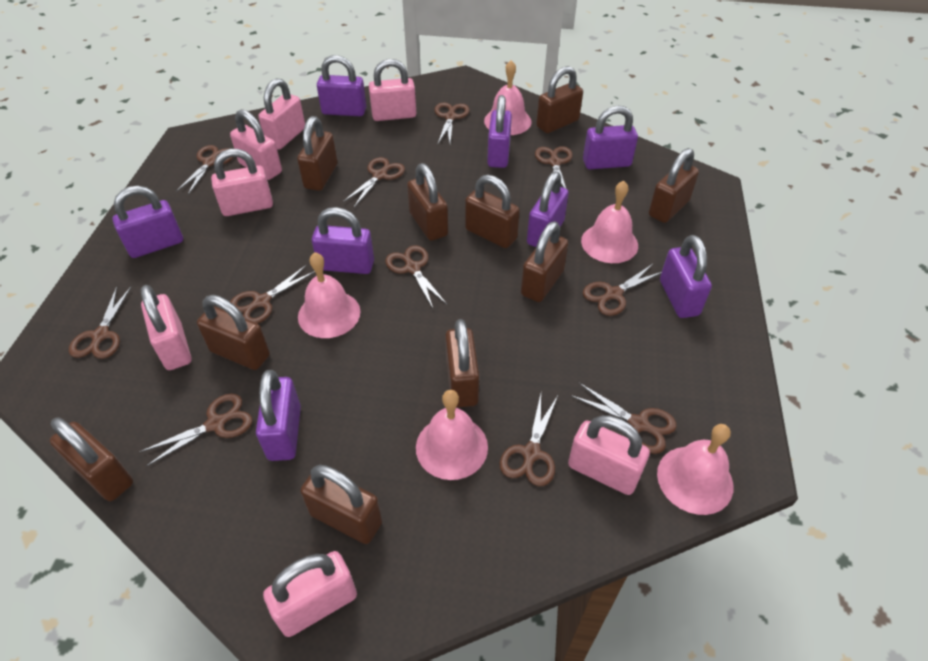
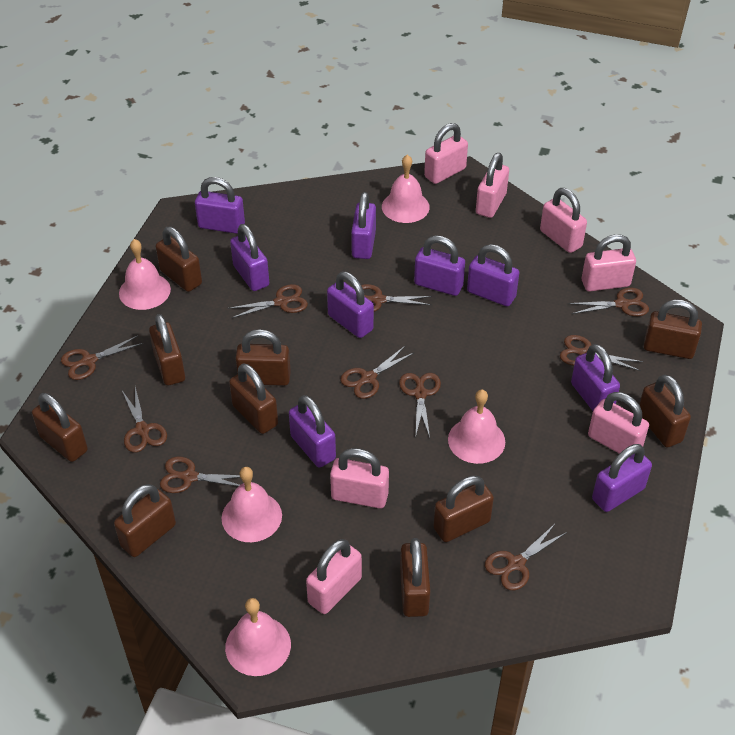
brown scissors: 11 -> 10
purple padlock: 8 -> 9

